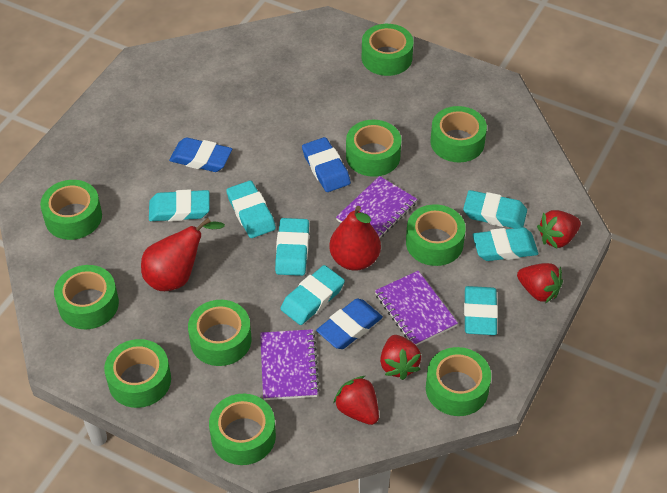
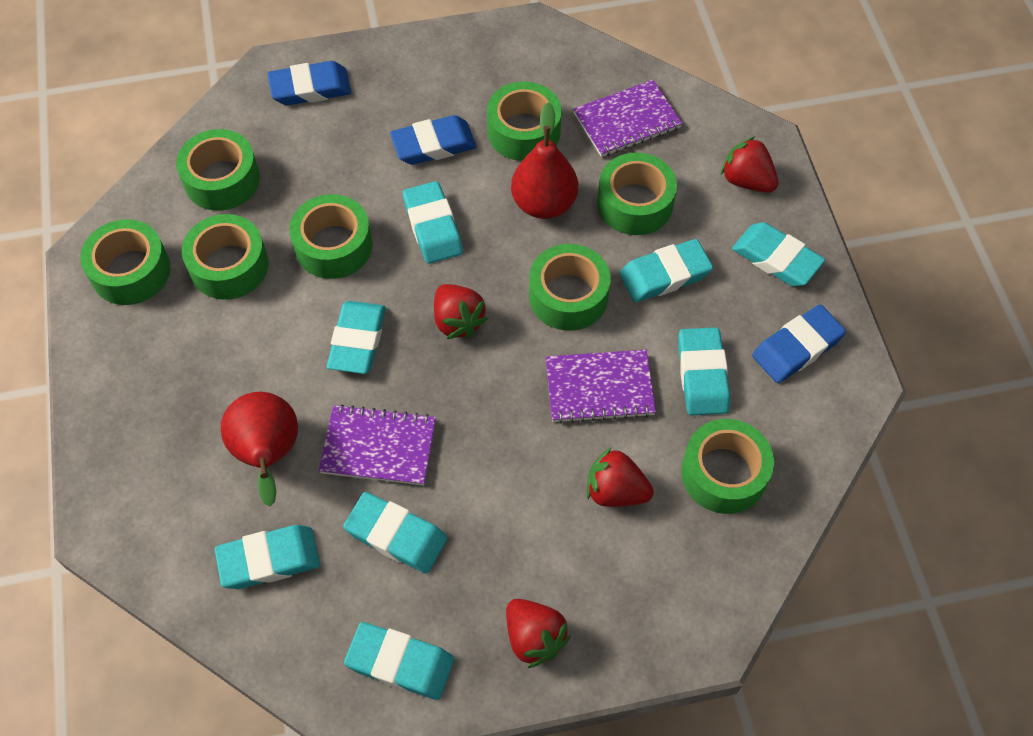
green tape: 10 -> 8
turquoise eraser: 7 -> 8

